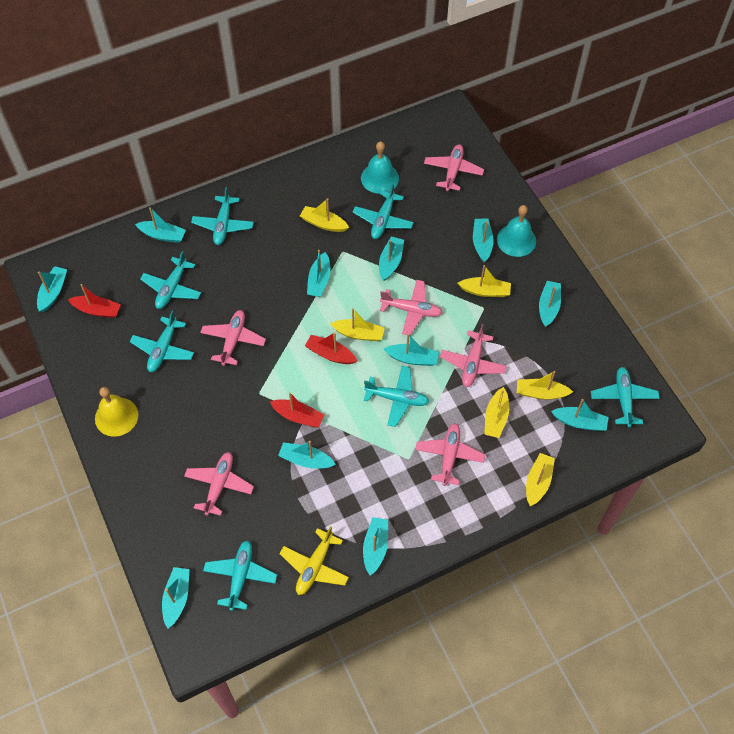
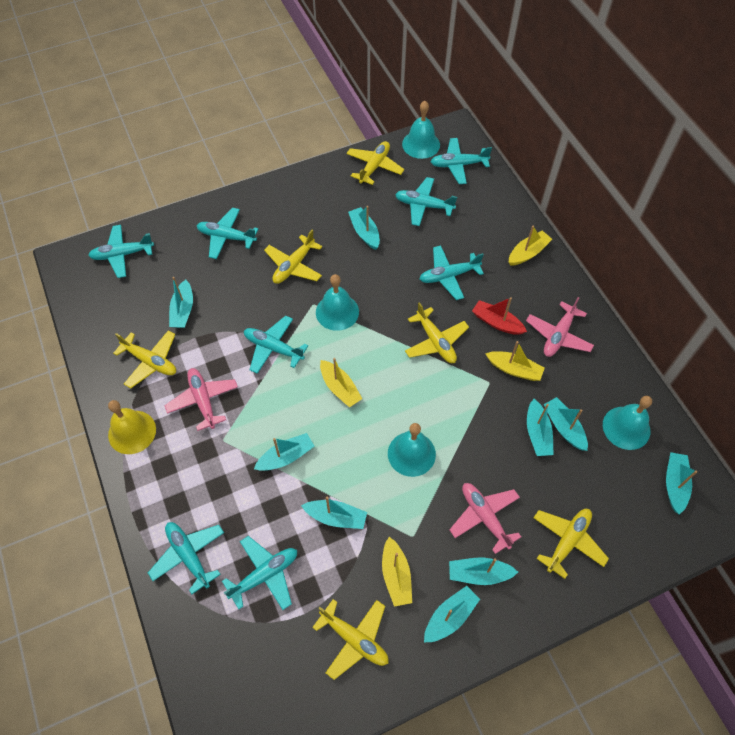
pink plane: 6 -> 3
red boat: 3 -> 1
turquoise bell: 2 -> 4
turquoise boat: 11 -> 9
turquoise plane: 7 -> 8
yellow boat: 6 -> 4
yellow plane: 1 -> 6

